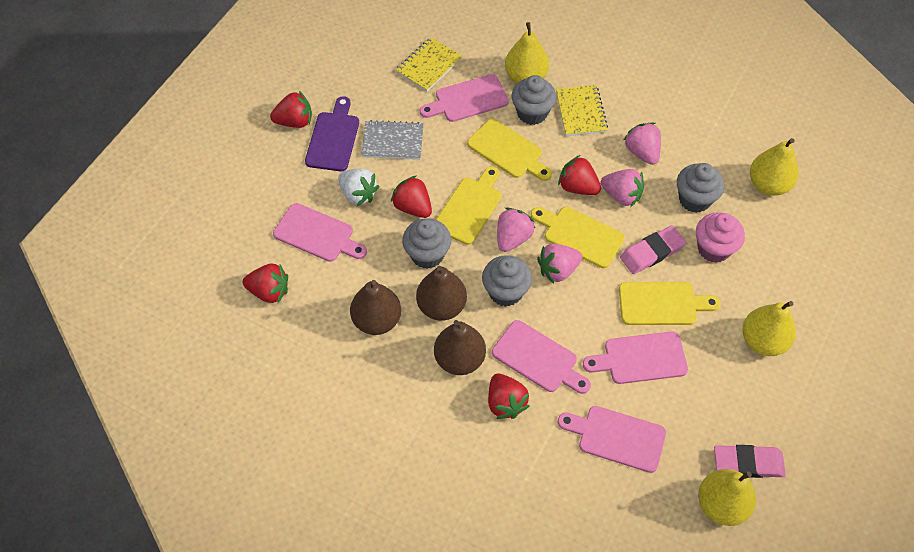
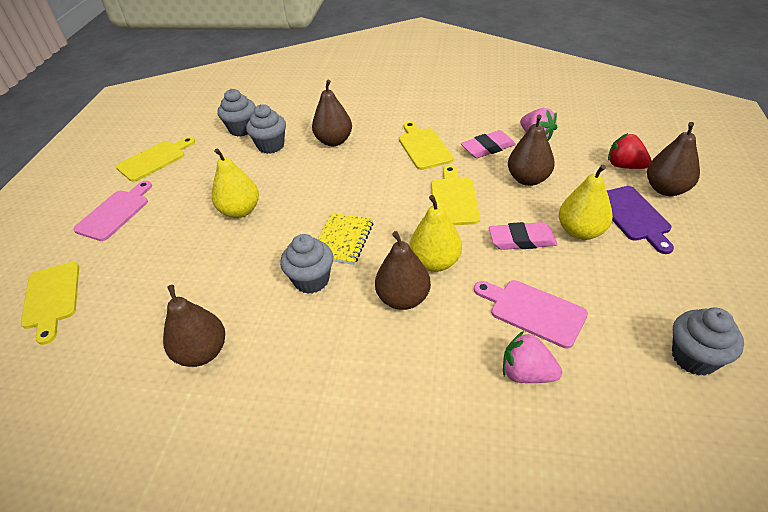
brown pear: 3 -> 5
grey notebook: 1 -> 0
pink cupcake: 1 -> 0
pink cutting board: 5 -> 2
pink strawberry: 4 -> 2
red strawberry: 5 -> 1
white strawberry: 1 -> 0
yellow notebook: 2 -> 1
yellow pear: 4 -> 3

